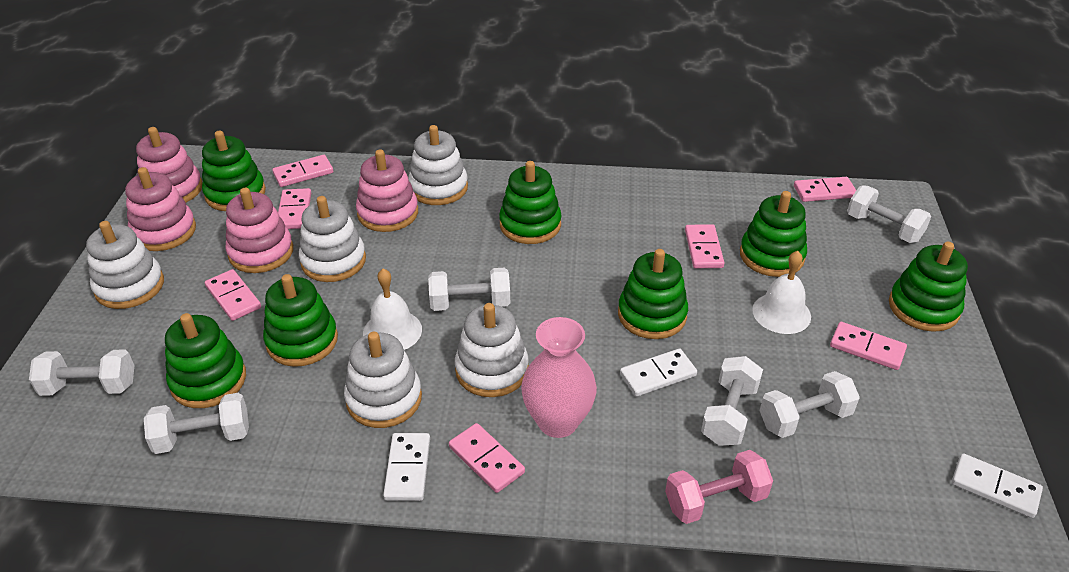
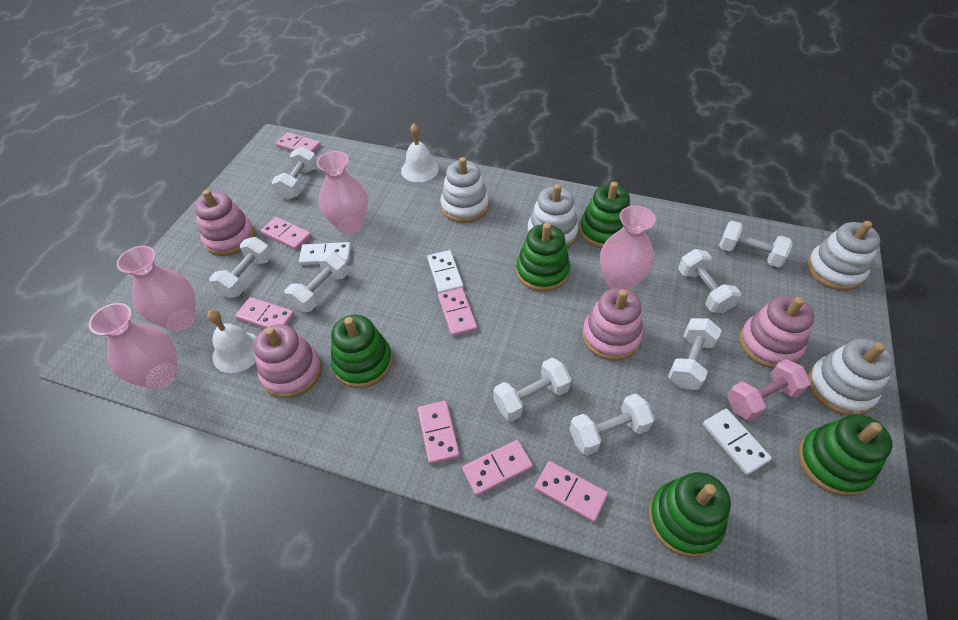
green stacking toy: 7 -> 5
pink vase: 1 -> 4
white dumbbell: 6 -> 8
white stacking toy: 5 -> 4

